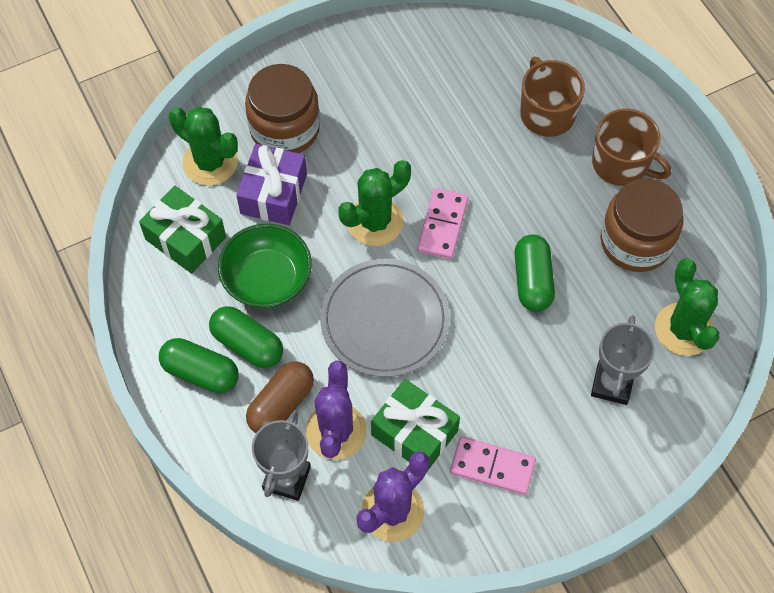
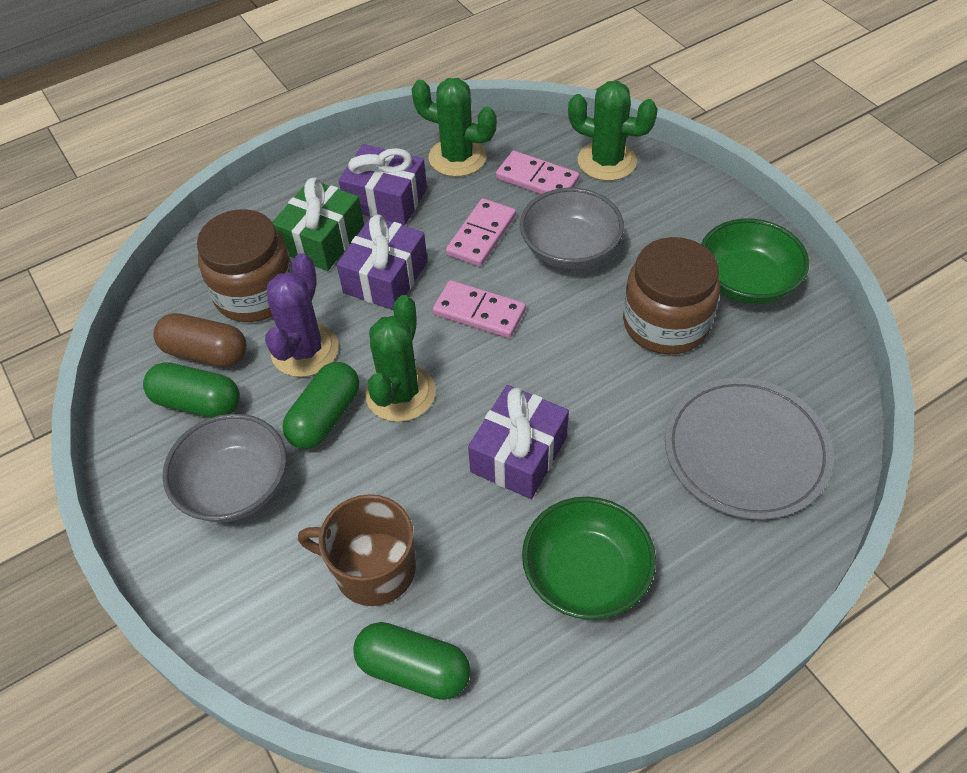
brown mug: 2 -> 1
green bowl: 1 -> 2
green gift: 2 -> 1
grey bowl: 0 -> 2
grey trophy: 2 -> 0
pink domino: 2 -> 3
purple cactus: 2 -> 1
purple gift: 1 -> 3

